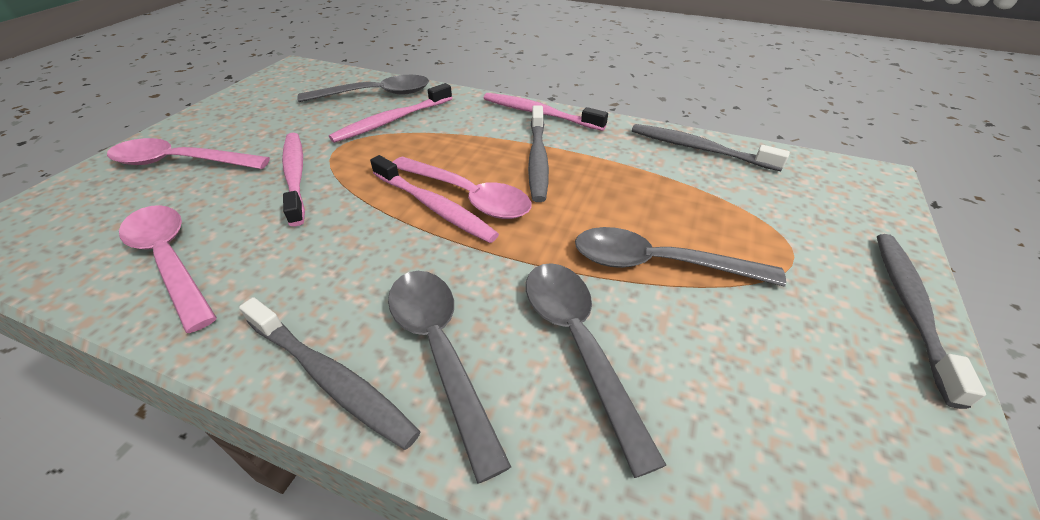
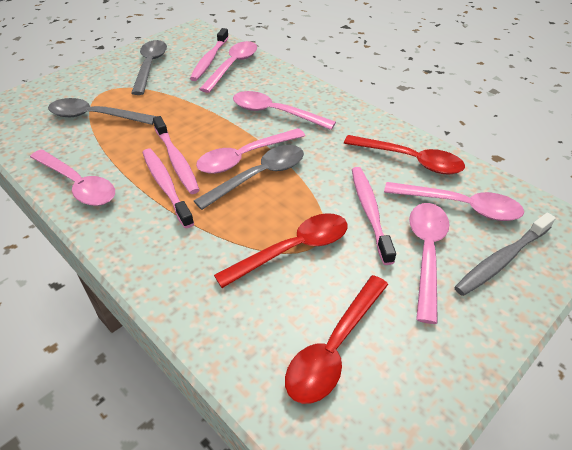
grey spoon: 4 -> 3
grey toothbrush: 4 -> 1
pink spoon: 3 -> 6
red spoon: 0 -> 3

